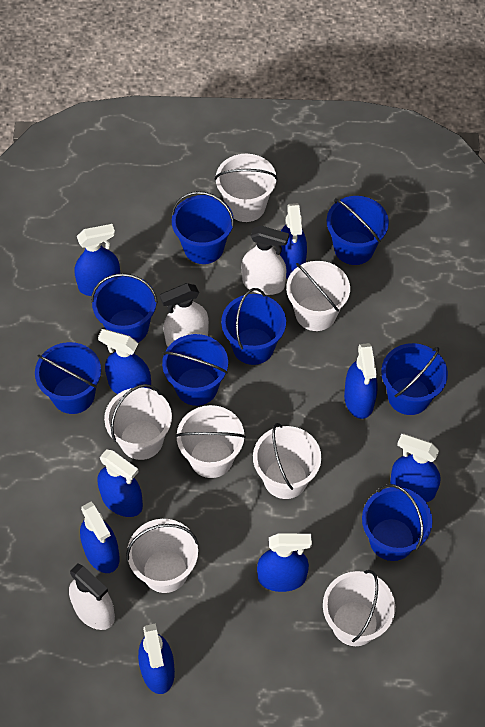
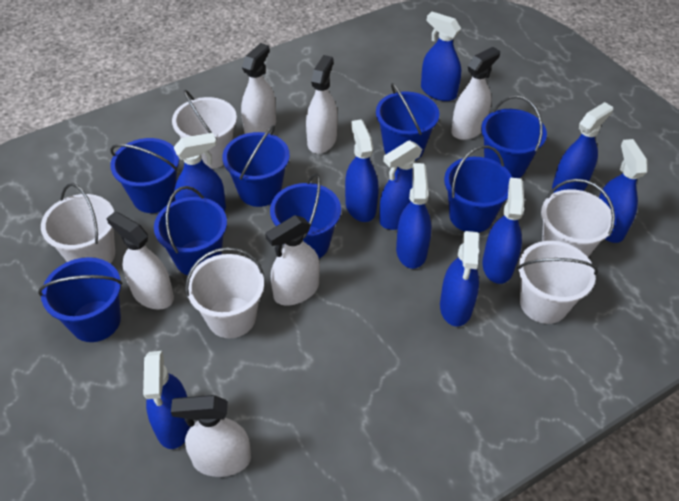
blue spray bottle: 9 -> 10
white bucket: 7 -> 5
white spray bottle: 3 -> 6

